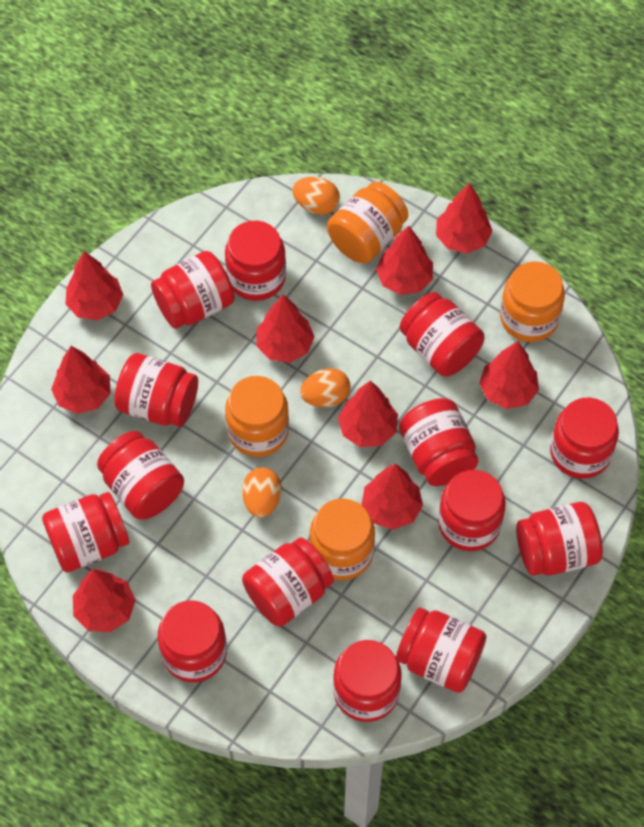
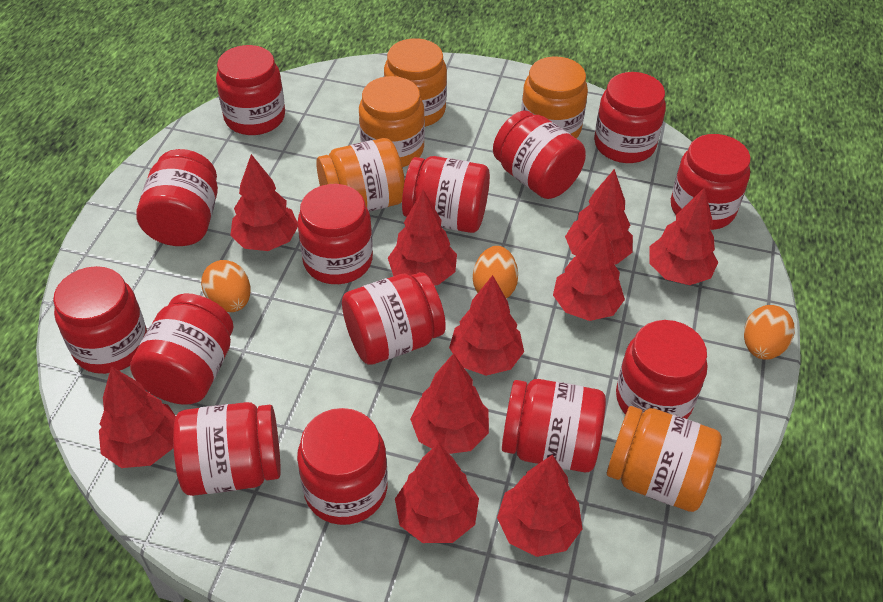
orange jar: 4 -> 5
red tree: 9 -> 10

